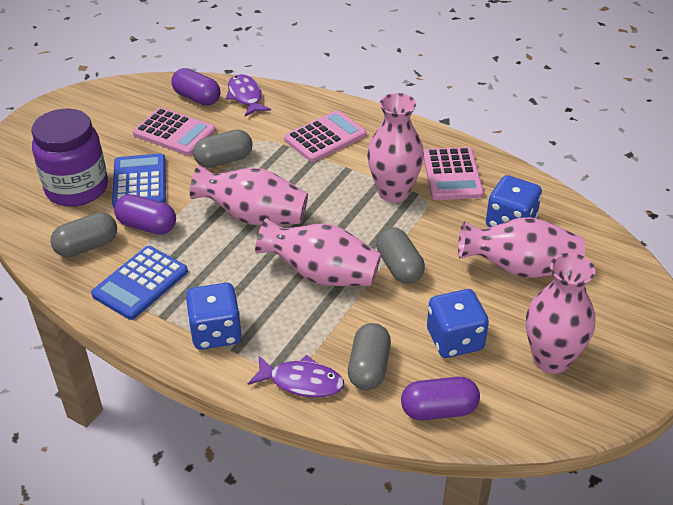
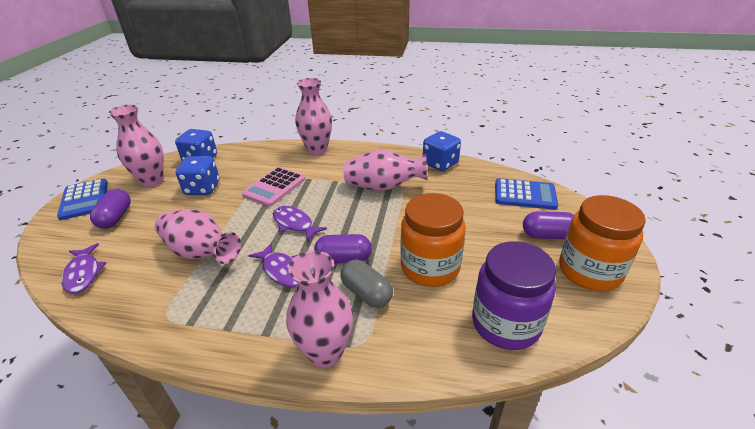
grey capsule: 4 -> 1
orange jar: 0 -> 2
pink calculator: 3 -> 1
purple fish: 2 -> 3

